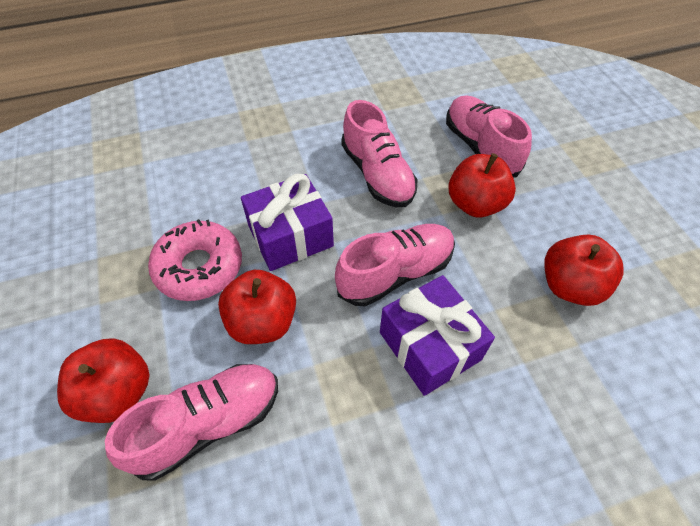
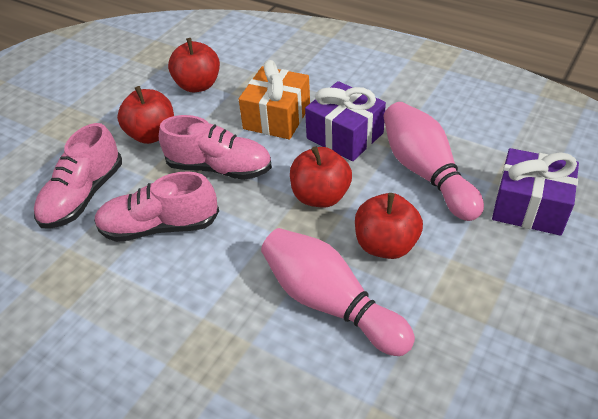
orange gift: 0 -> 1
pink bowling pin: 0 -> 2
pink donut: 1 -> 0
pink shoe: 4 -> 3

